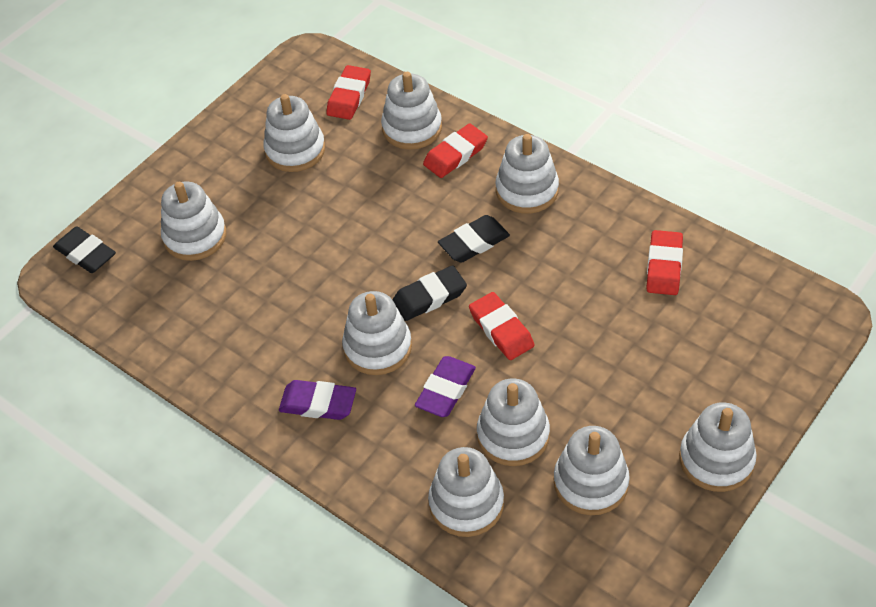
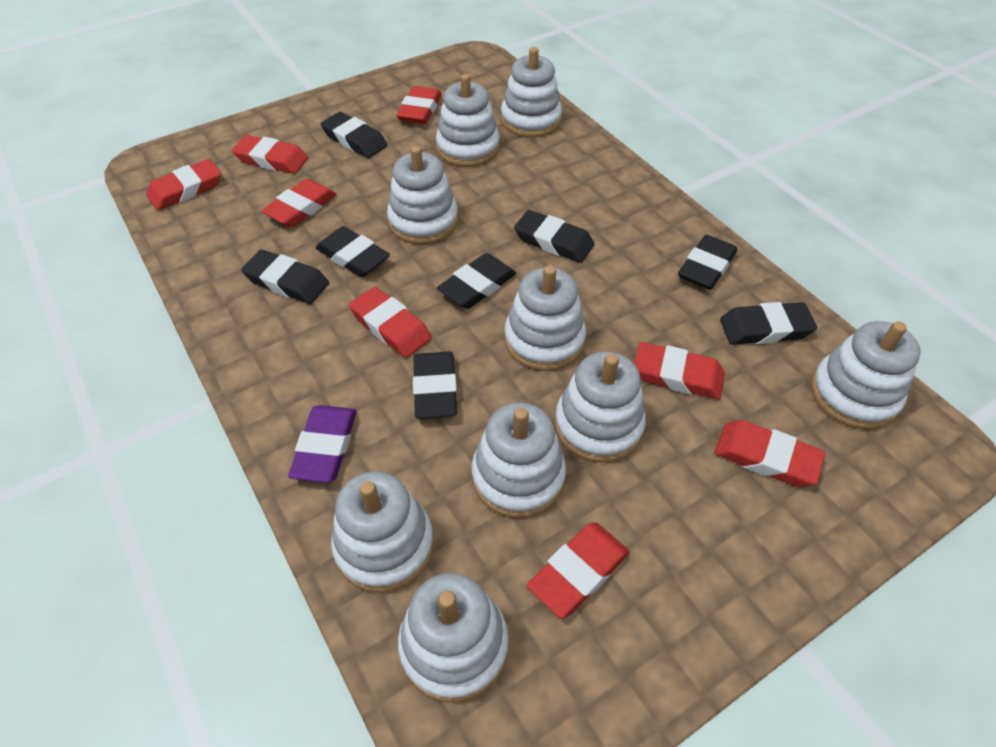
black eraser: 3 -> 8
purple eraser: 2 -> 1
red eraser: 4 -> 8

